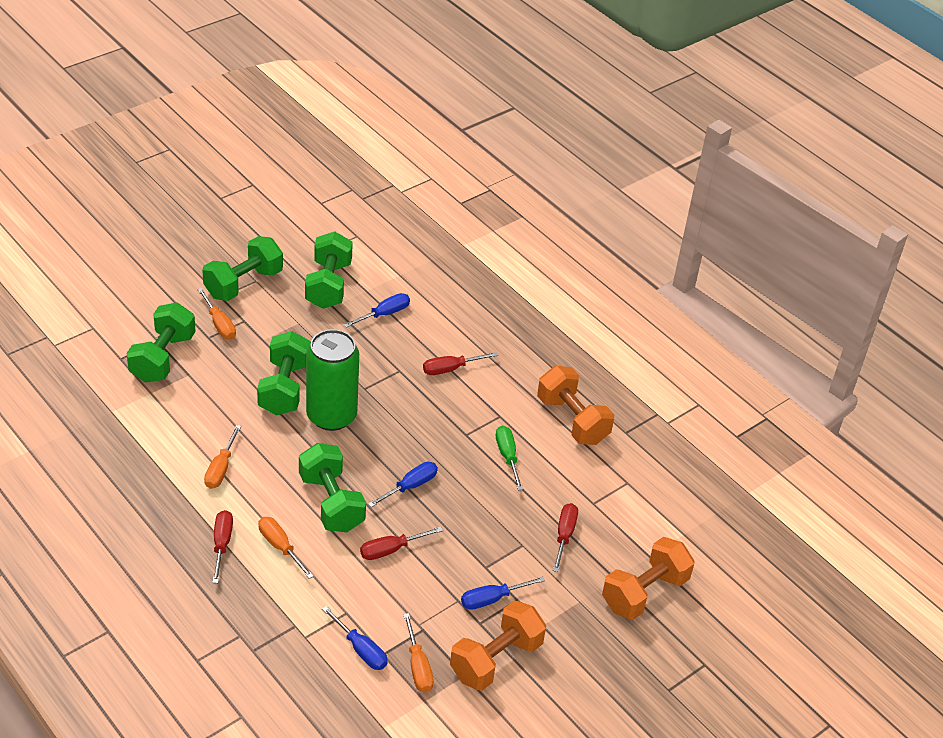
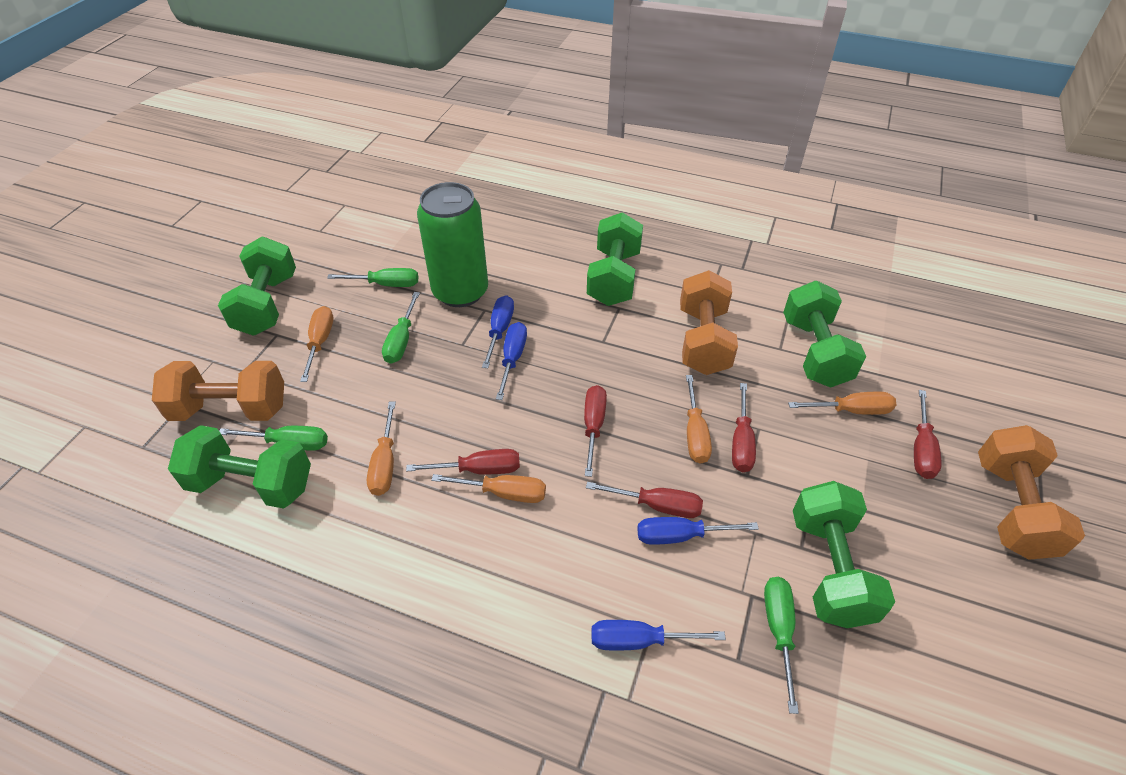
green screwdriver: 1 -> 4
orange screwdriver: 4 -> 5
red screwdriver: 4 -> 5

